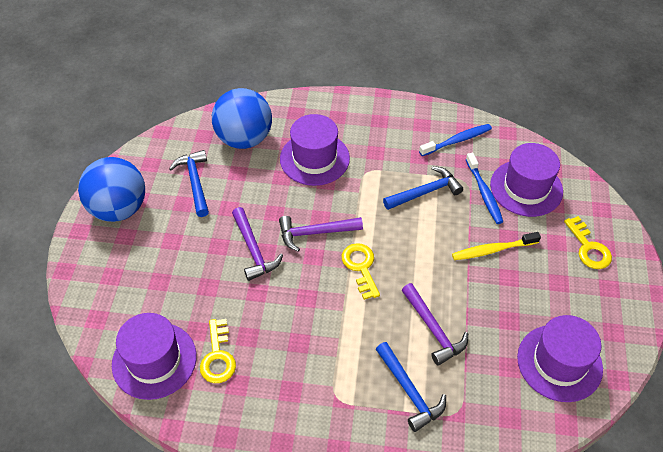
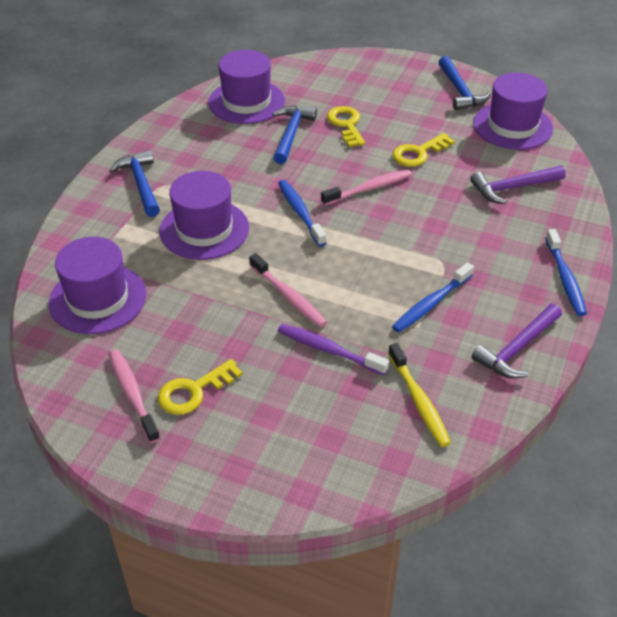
blue ball: 2 -> 0
blue toothbrush: 2 -> 3
pink toothbrush: 0 -> 3
purple hammer: 3 -> 2
purple toothbrush: 0 -> 1

